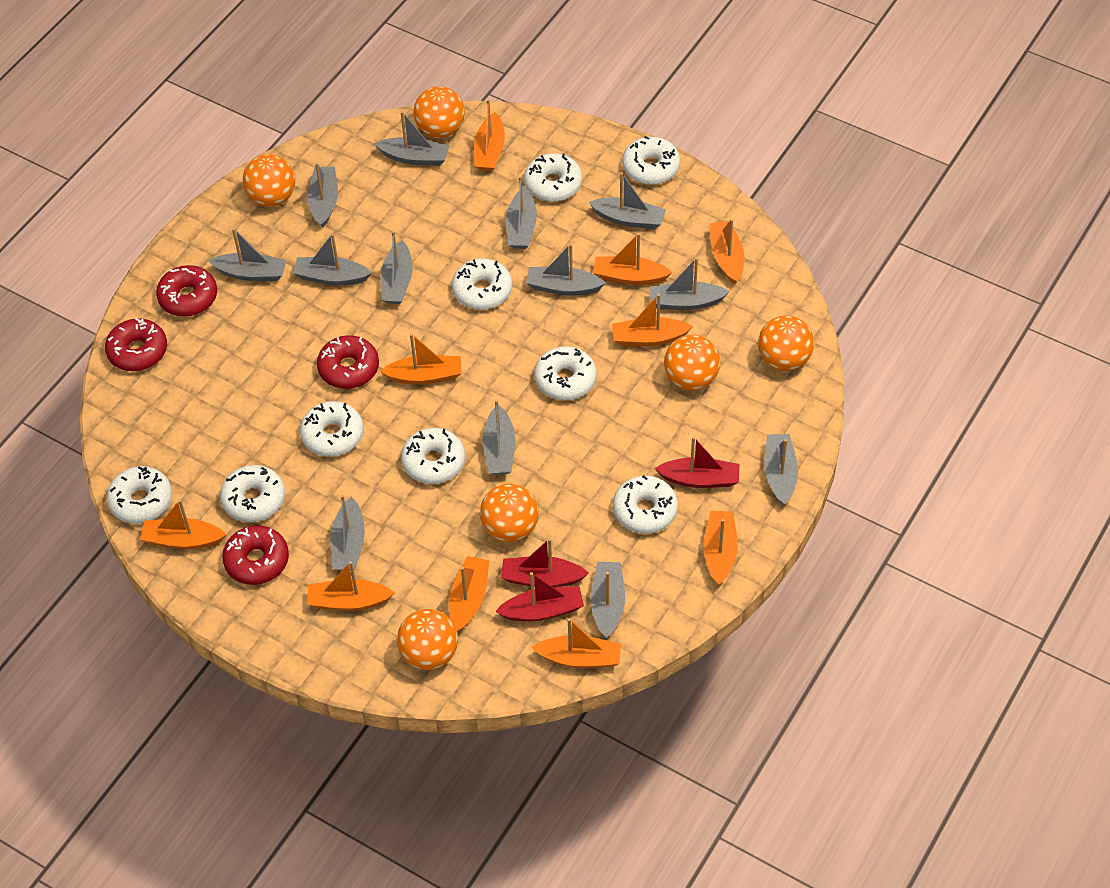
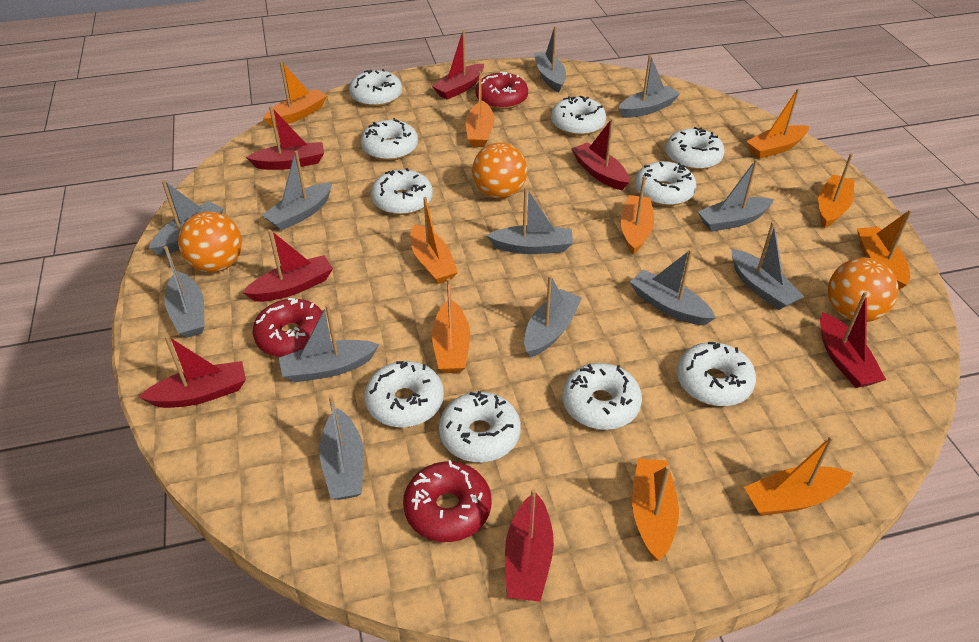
grey boat: 13 -> 12
orange ball: 6 -> 3
red boat: 3 -> 7
red donut: 4 -> 3
white donut: 9 -> 10

